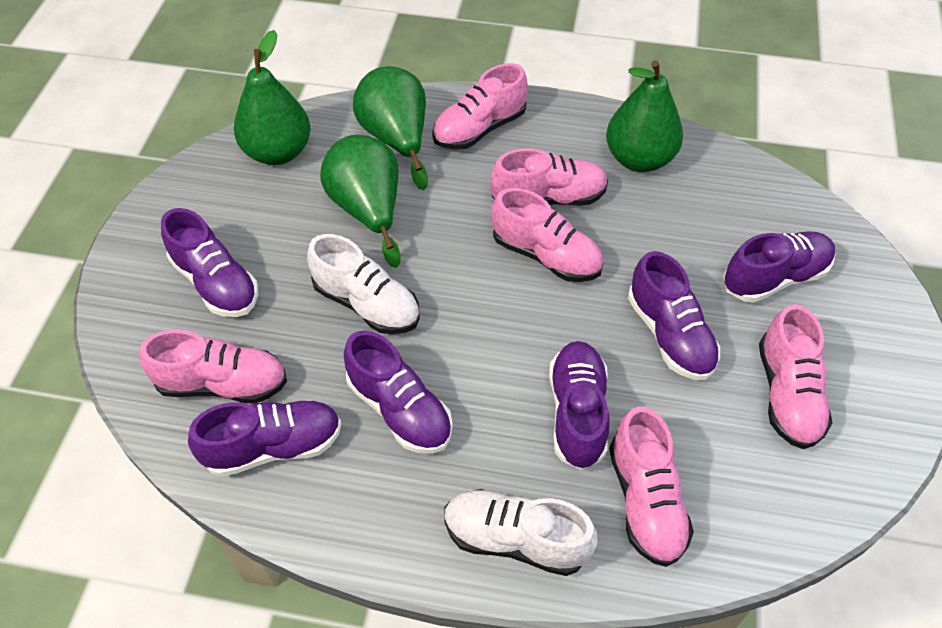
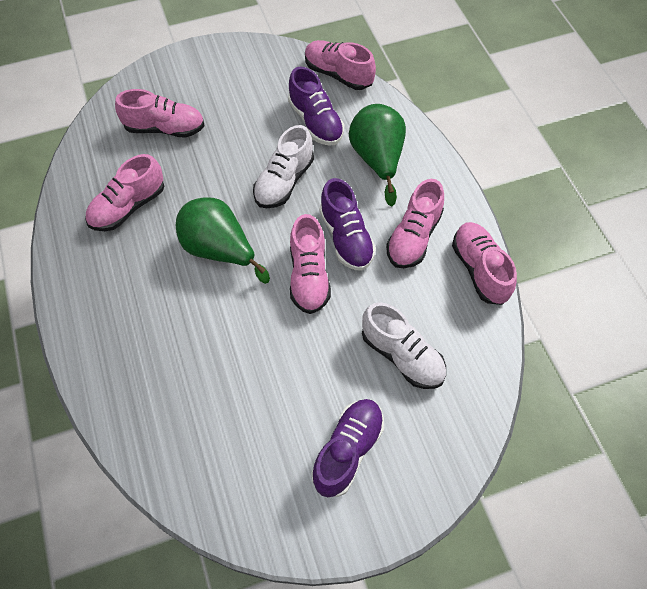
green pear: 4 -> 2
purple shoe: 6 -> 3

